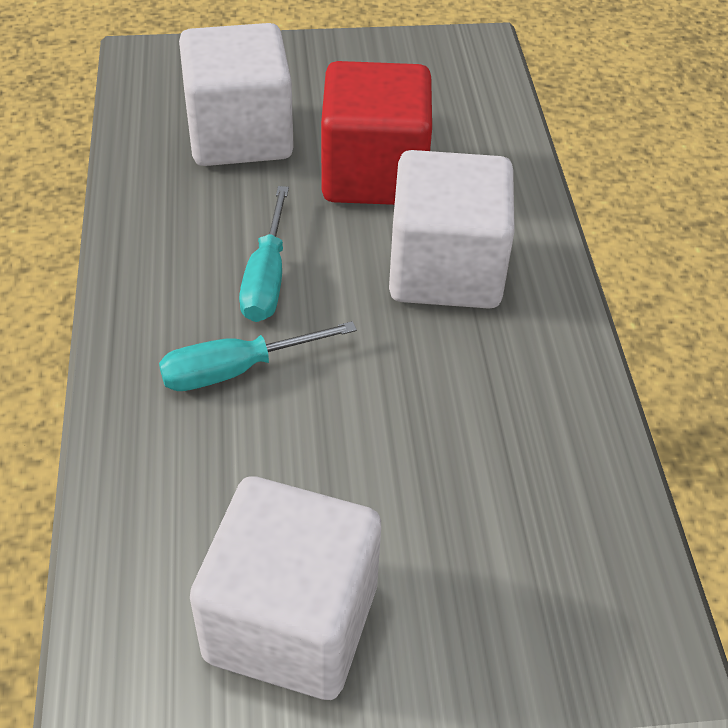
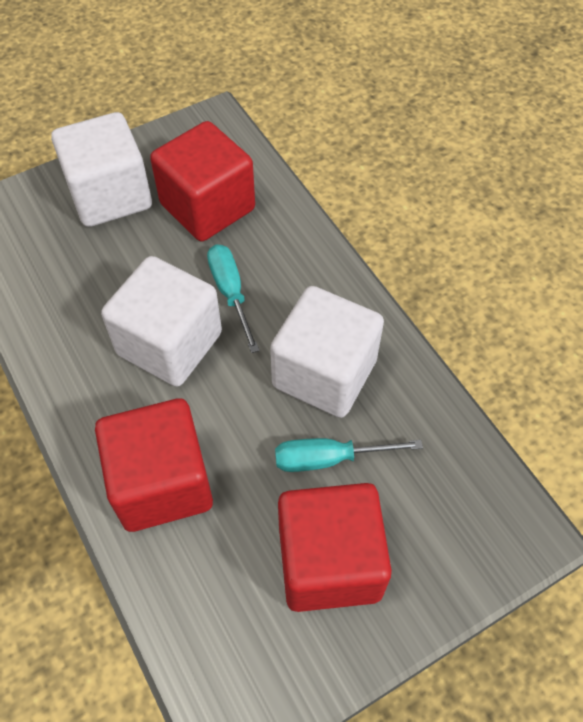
red cube: 1 -> 3

